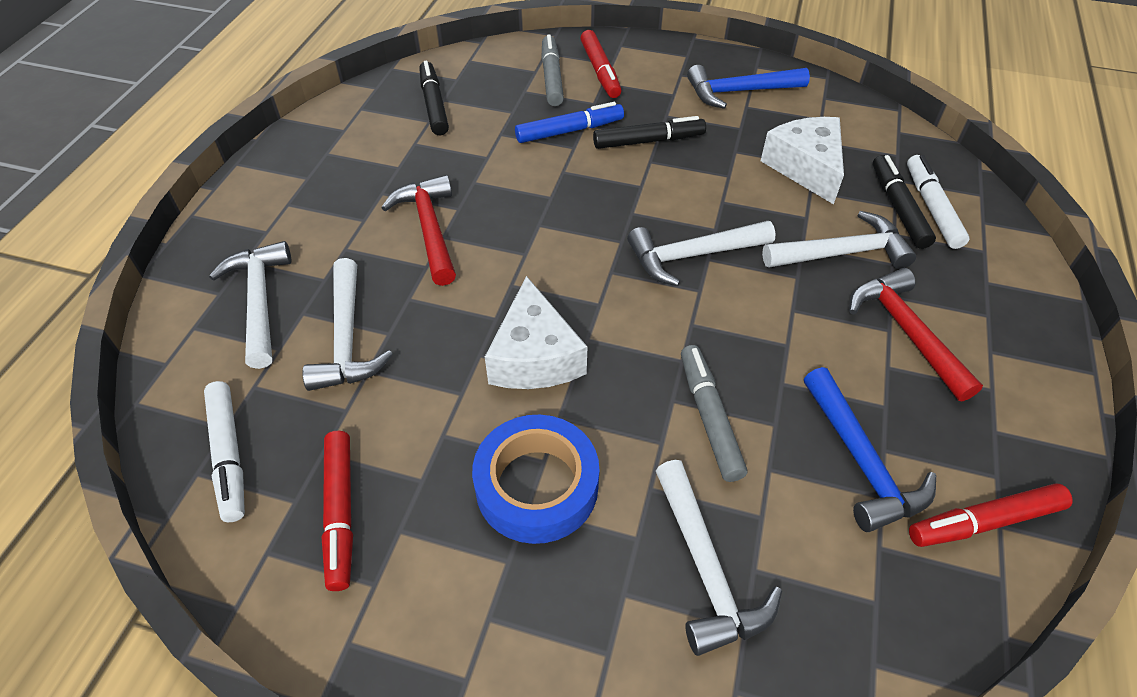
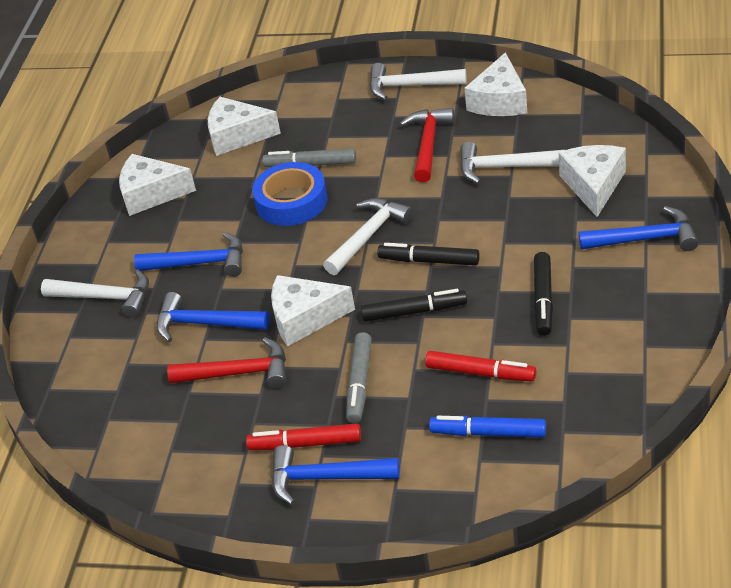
blue hammer: 2 -> 4
red marker: 3 -> 2
white cheese: 2 -> 5
white hammer: 5 -> 4
white marker: 2 -> 0

